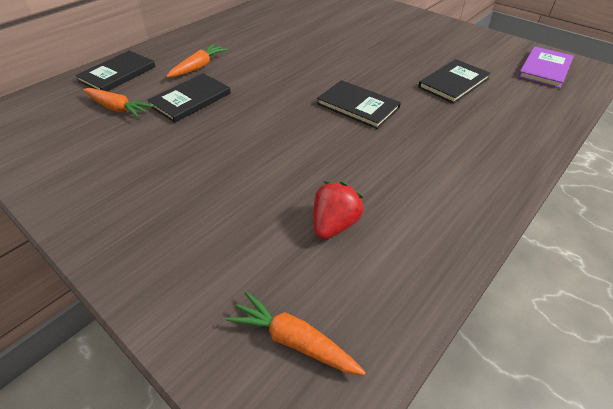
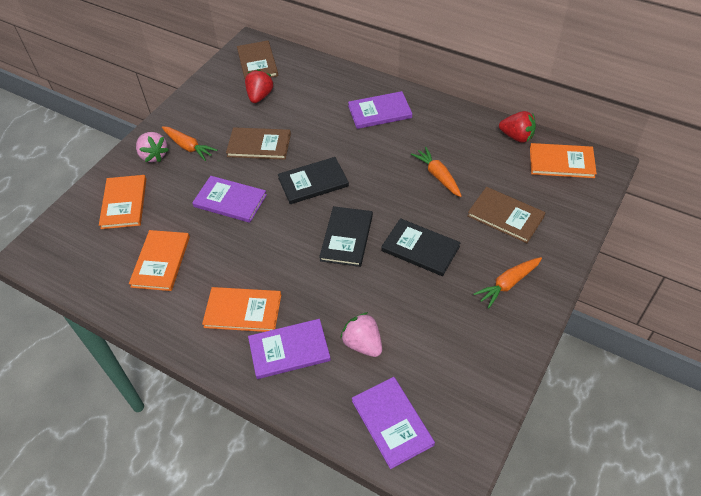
black book: 4 -> 3
brown book: 0 -> 3
orange book: 0 -> 4
pink strawberry: 0 -> 2
purple book: 1 -> 4
red strawberry: 1 -> 2

